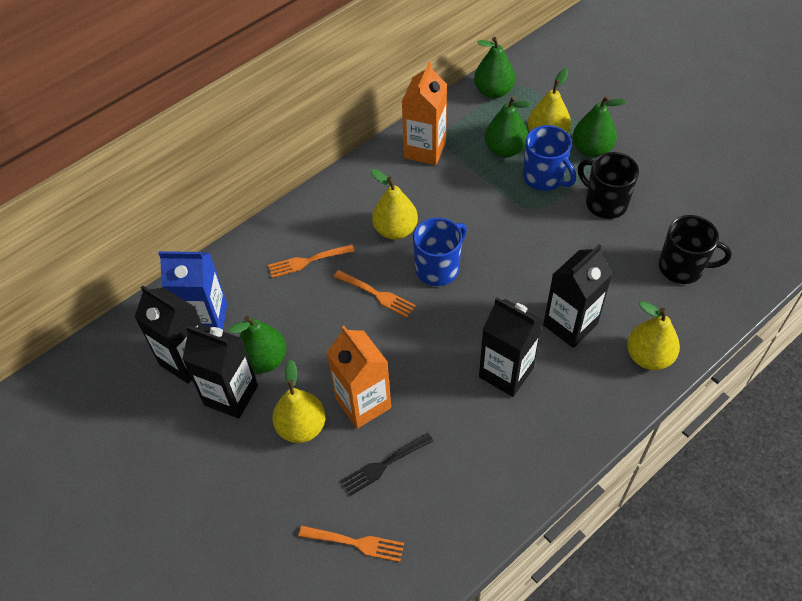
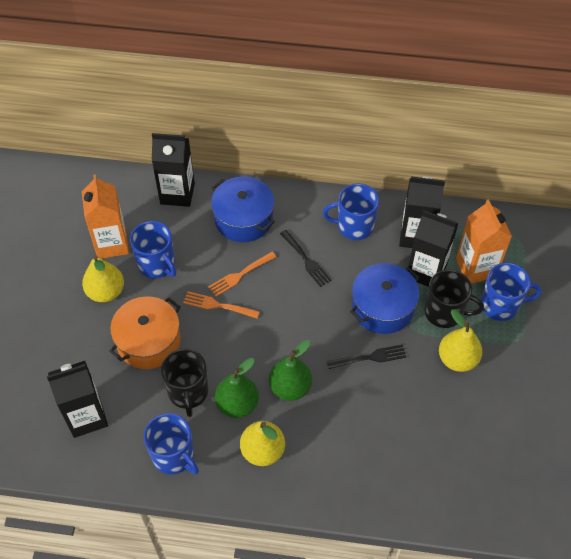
black fork: 1 -> 2
blue carton: 1 -> 0
blue mug: 2 -> 4
blue pot: 0 -> 2
green pear: 4 -> 2
orange fork: 3 -> 2
orange pot: 0 -> 1
yellow pear: 4 -> 3

